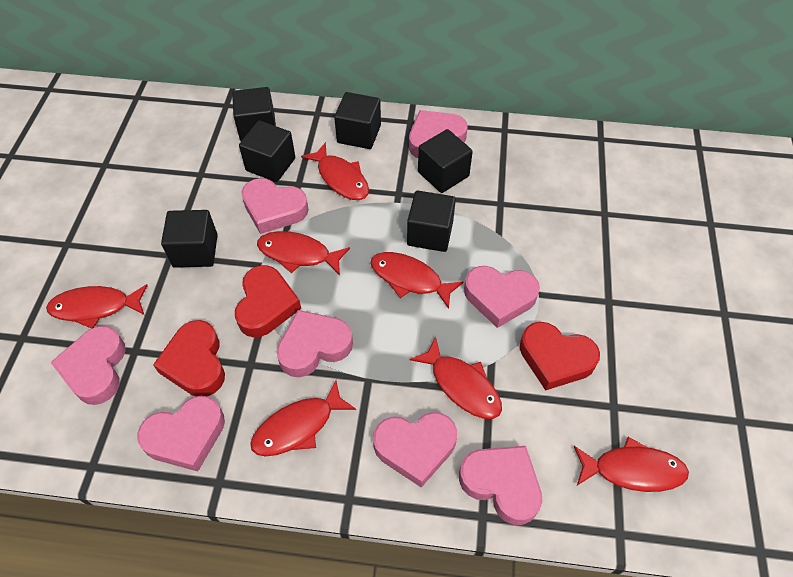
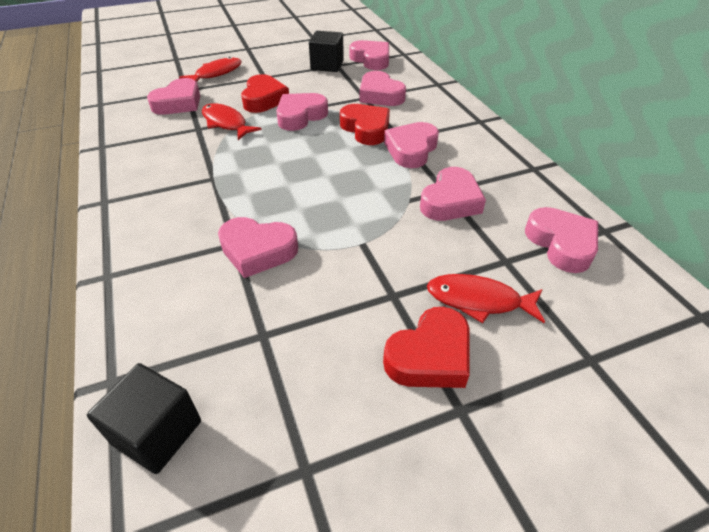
black cube: 6 -> 2
red fish: 7 -> 3

